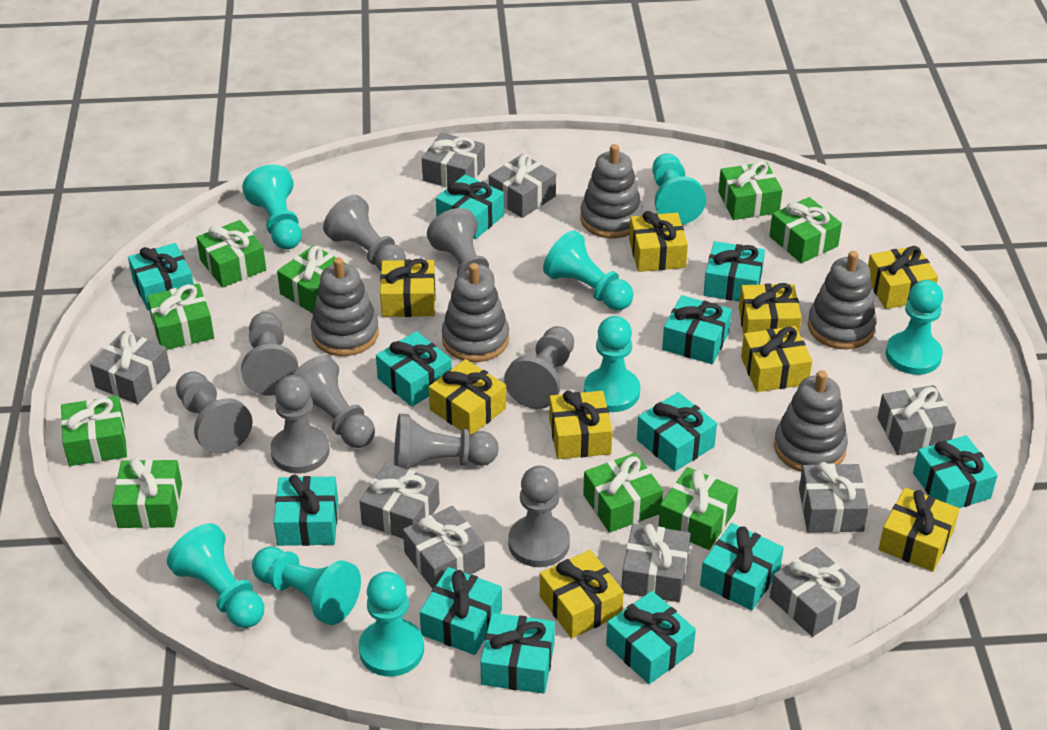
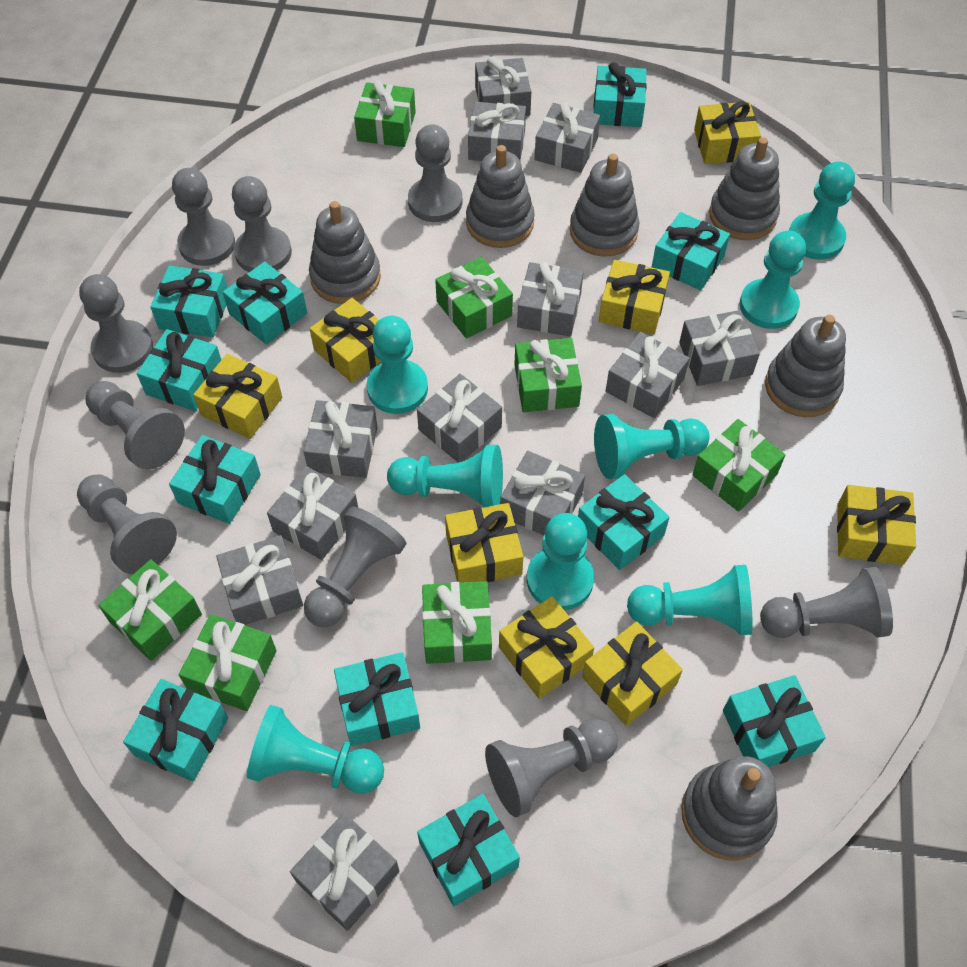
green gift: 9 -> 7
grey gift: 9 -> 12
grey stacking toy: 5 -> 6
turquoise gift: 12 -> 11
yellow gift: 9 -> 8

